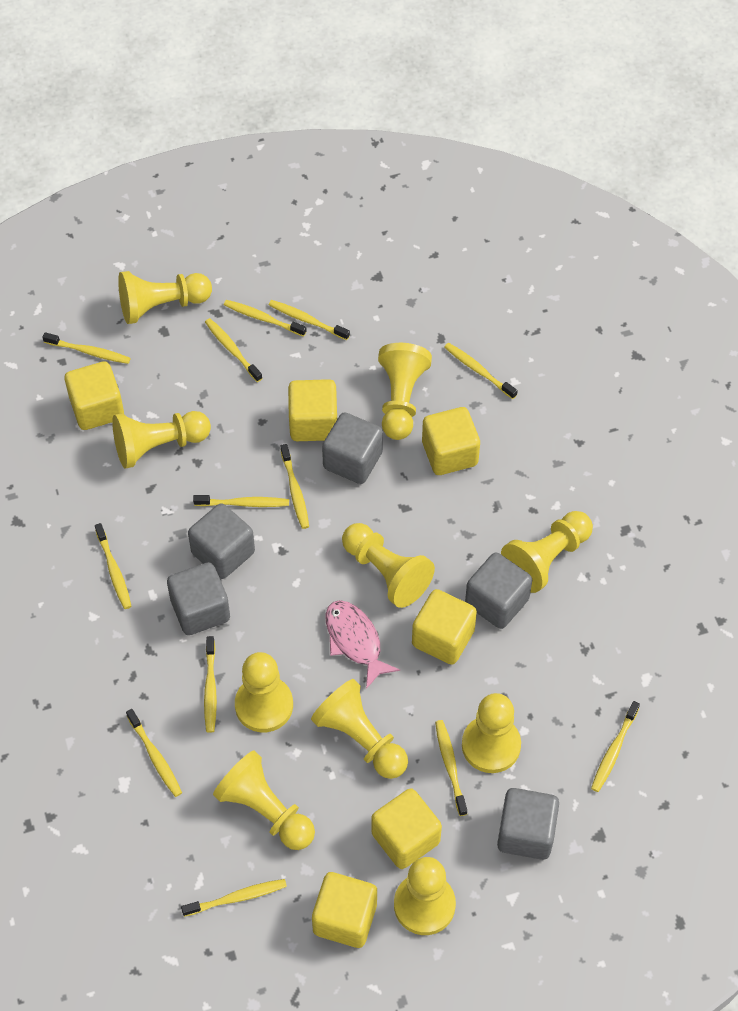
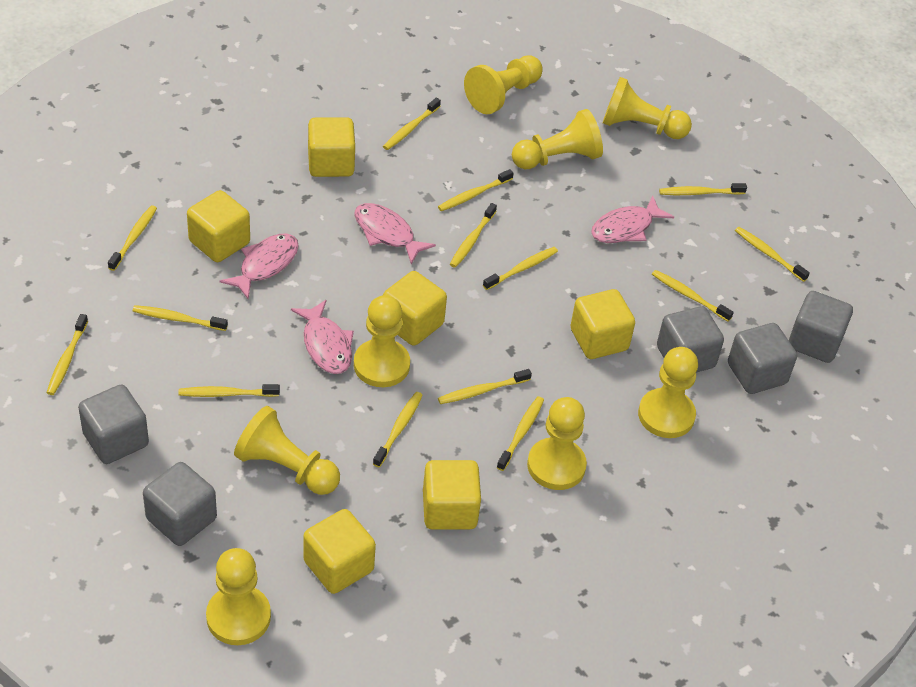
pink fish: 1 -> 4
yellow pawn: 10 -> 8
yellow toothbrush: 13 -> 14

